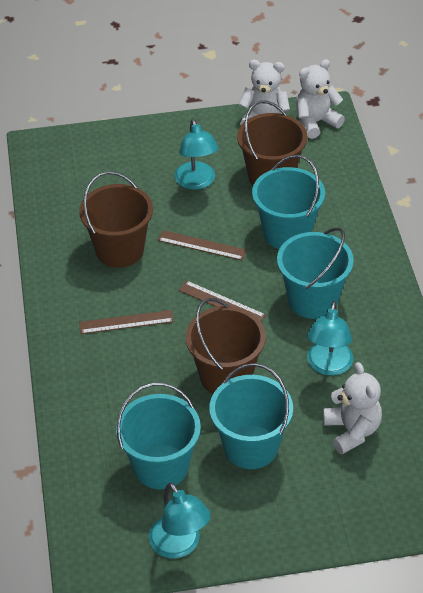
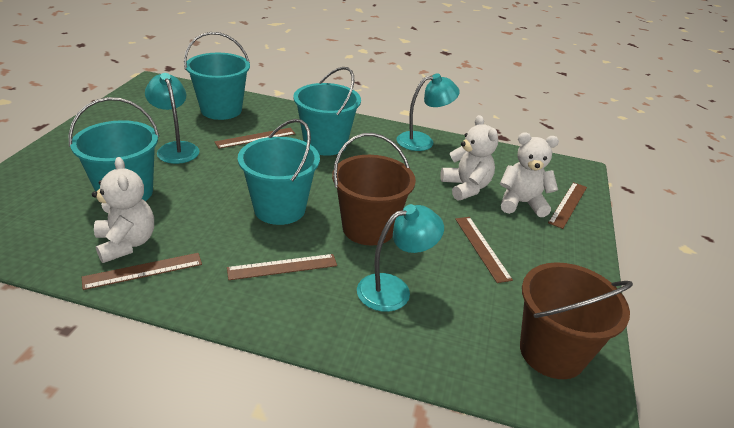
brown bucket: 3 -> 2
brown ruler: 3 -> 5

